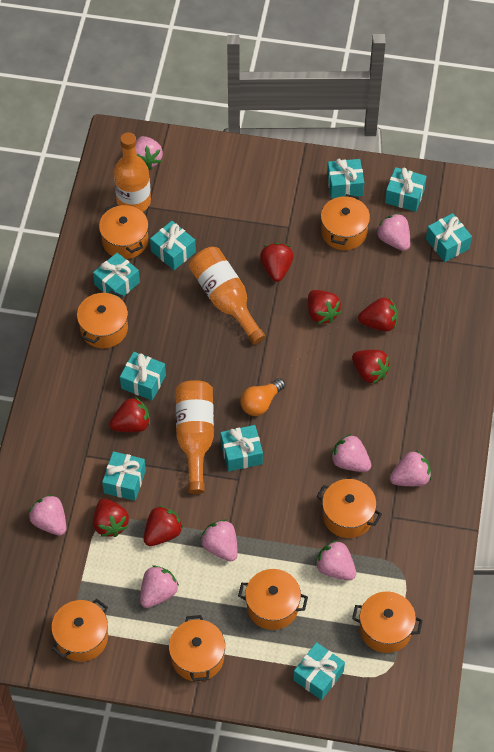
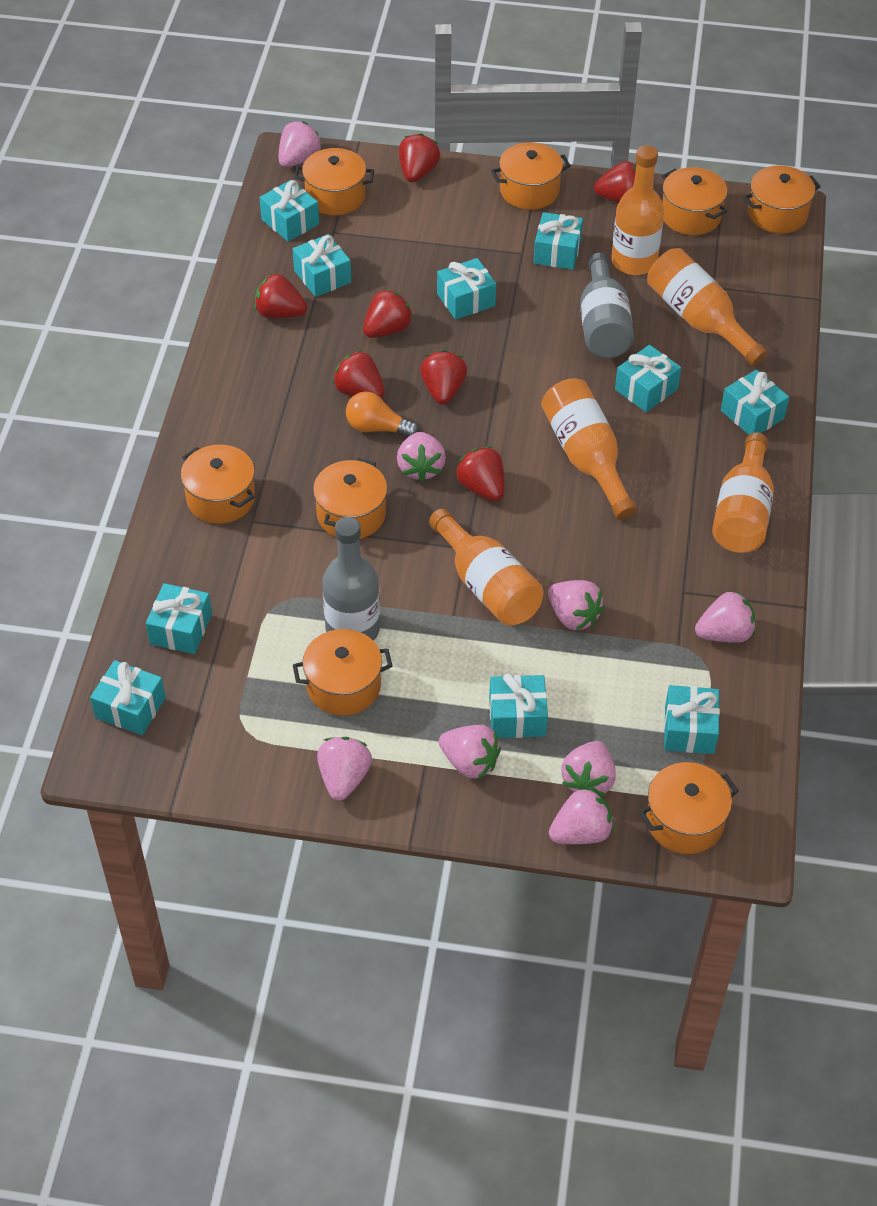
grey bottle: 0 -> 2
orange bottle: 3 -> 5
turquoise gift: 9 -> 10

